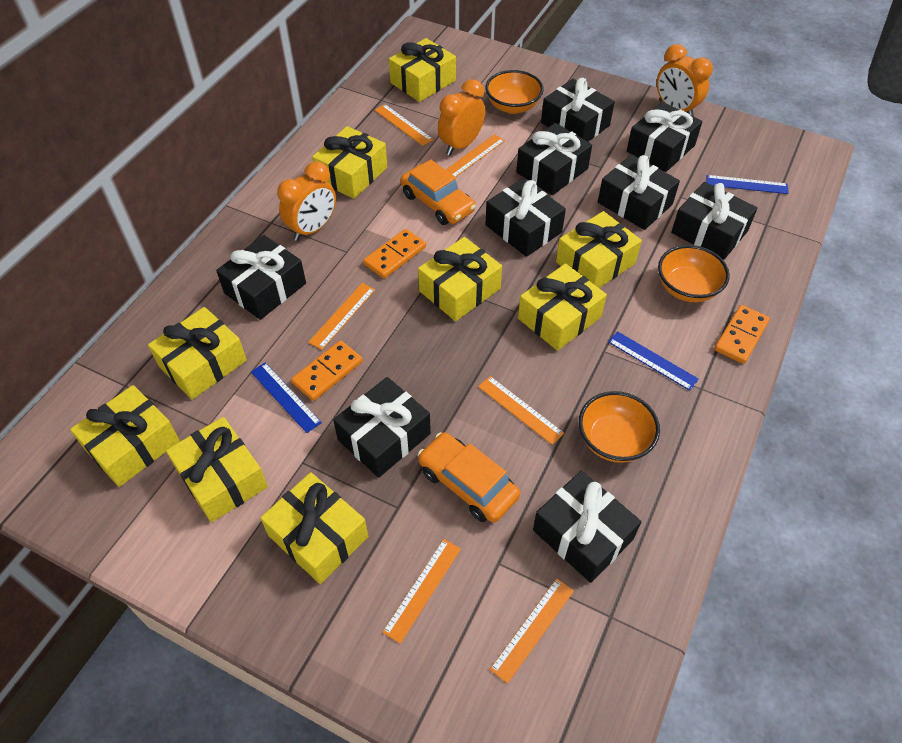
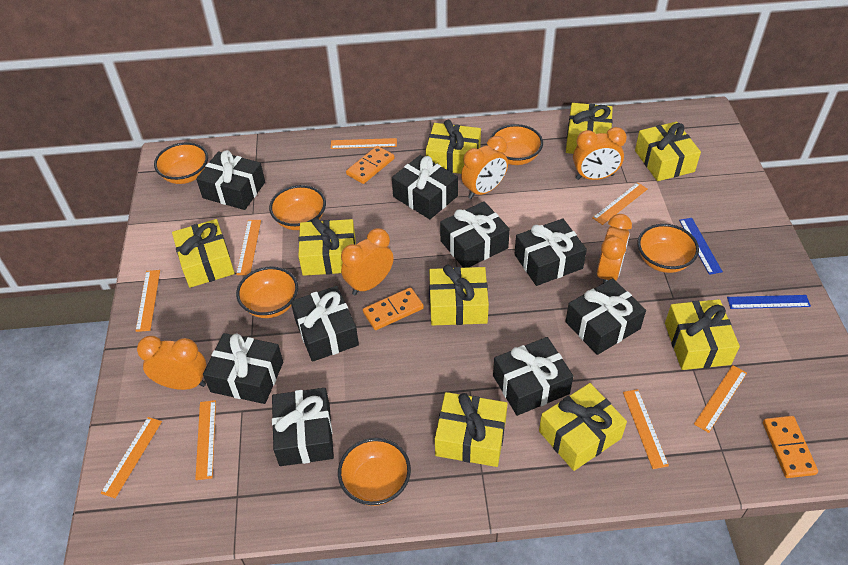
blue ruler: 3 -> 2
orange bowl: 3 -> 6
orange car: 2 -> 0
orange clock: 3 -> 5
orange ruler: 6 -> 8

